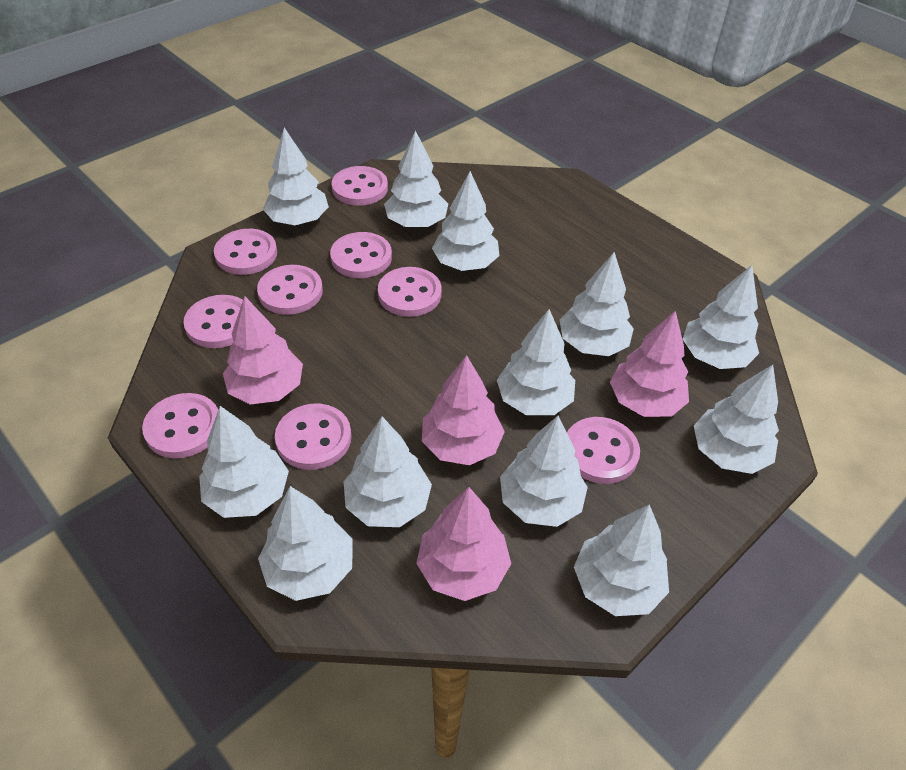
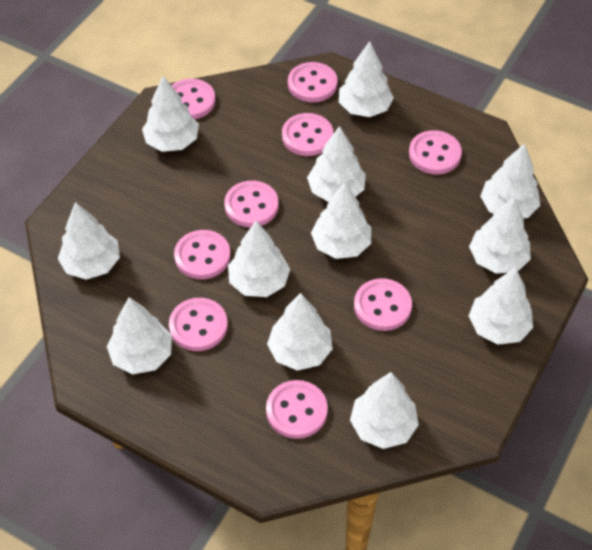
pink tree: 4 -> 0

